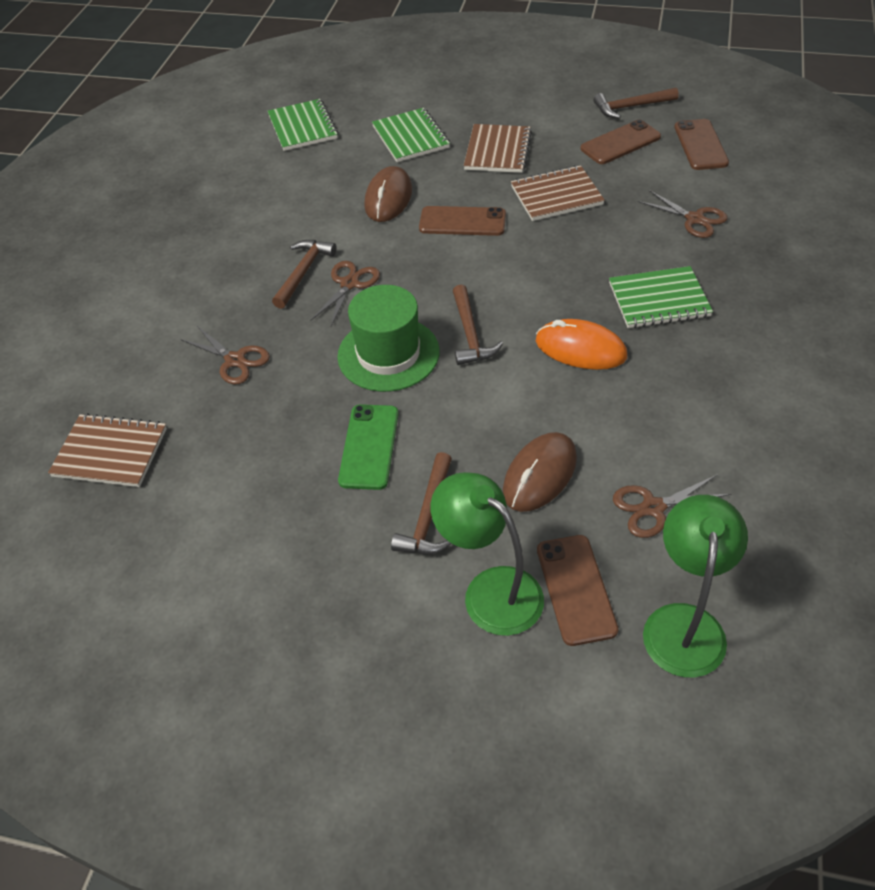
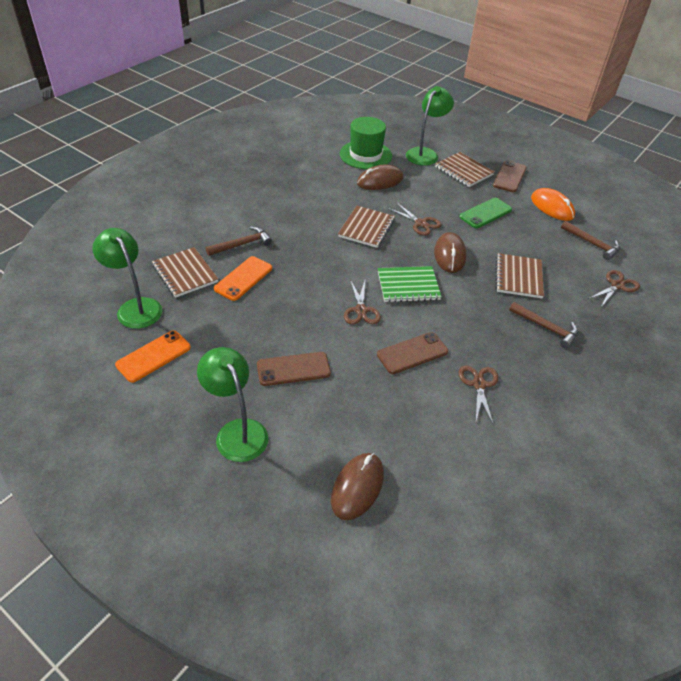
brown hammer: 4 -> 3
brown mouse: 2 -> 3
brown notebook: 3 -> 4
brown phone: 4 -> 3
green lamp: 2 -> 3
green notebook: 3 -> 1
orange phone: 0 -> 2

